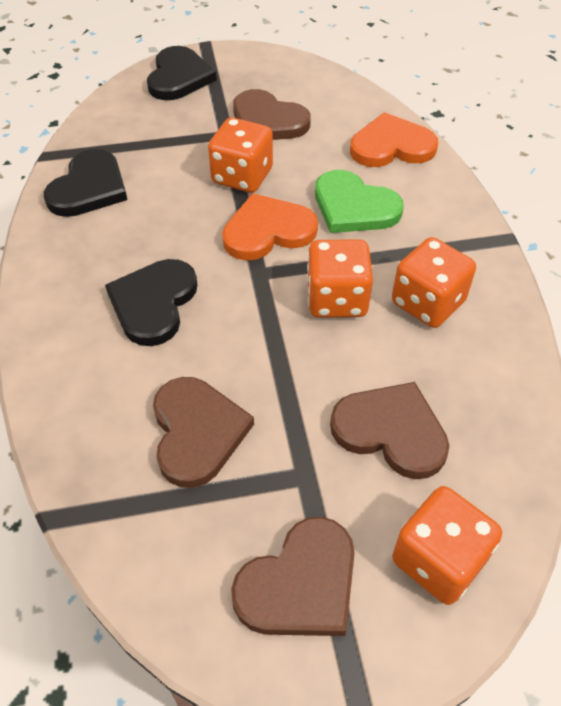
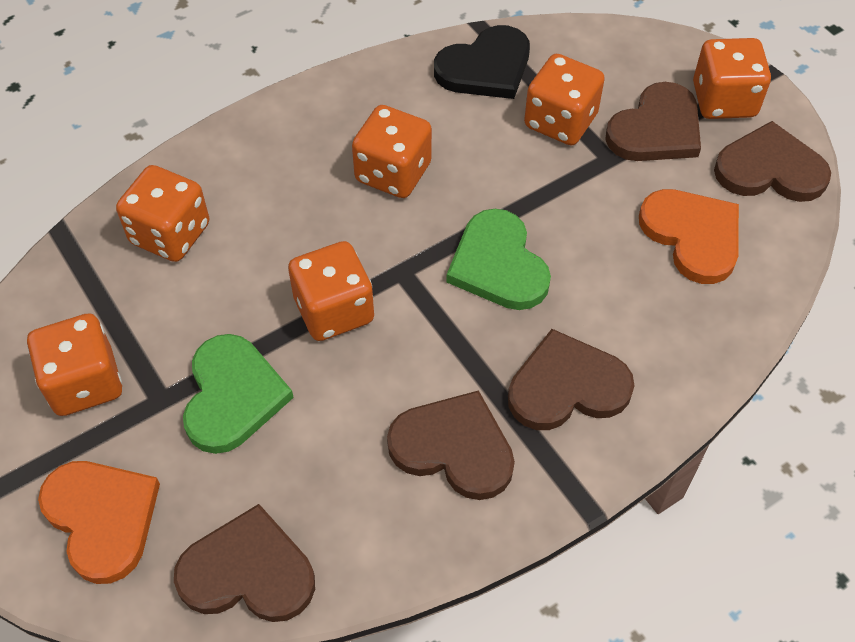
black heart: 3 -> 1
brown heart: 4 -> 5
green heart: 1 -> 2
orange dice: 4 -> 6

